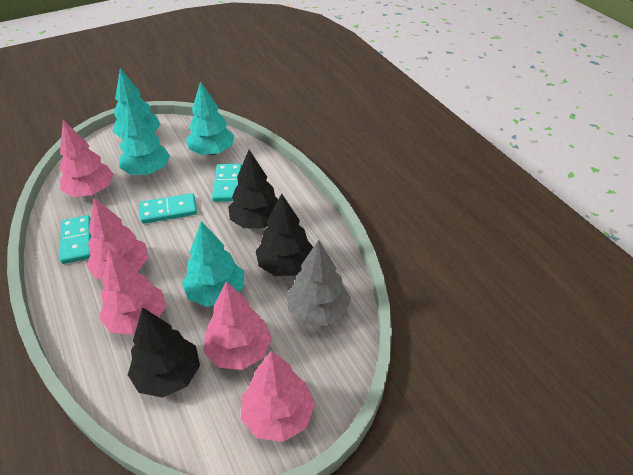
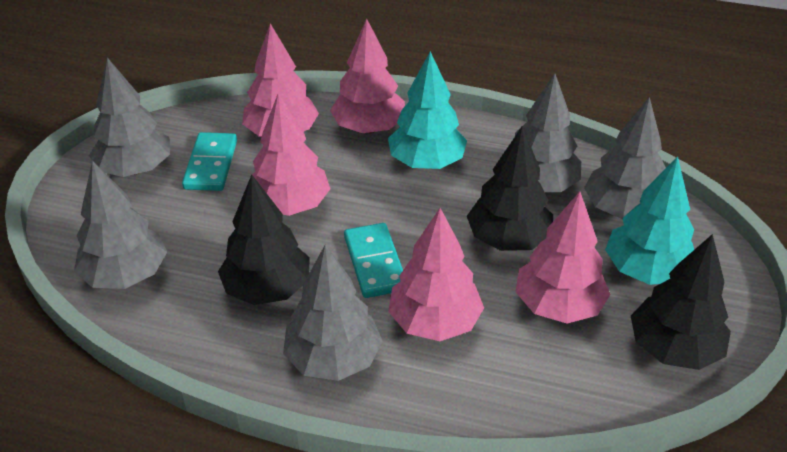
grey tree: 1 -> 5
turquoise domino: 3 -> 2
turquoise tree: 4 -> 2

